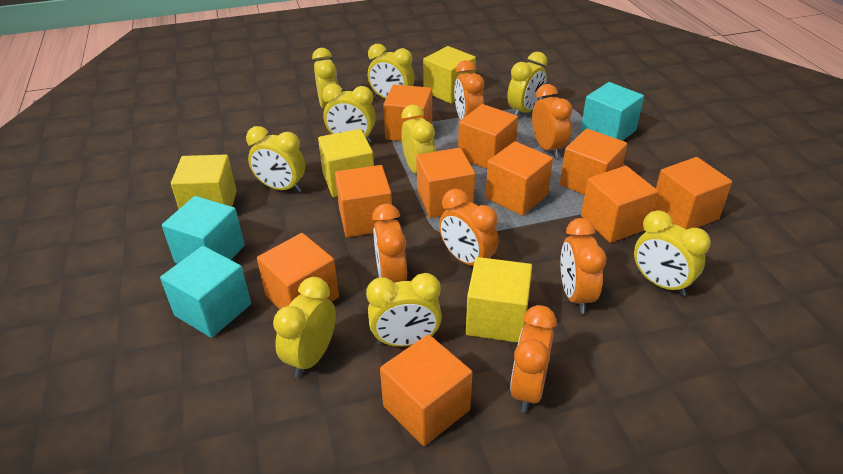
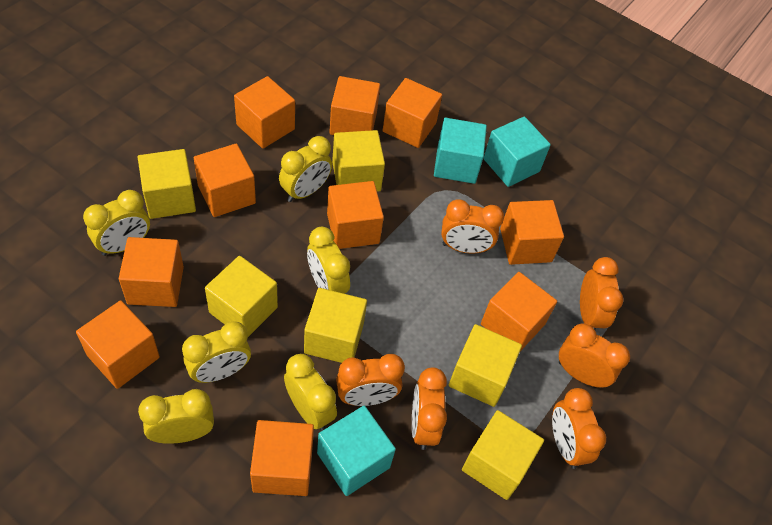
yellow clock: 9 -> 6
yellow cube: 4 -> 6

